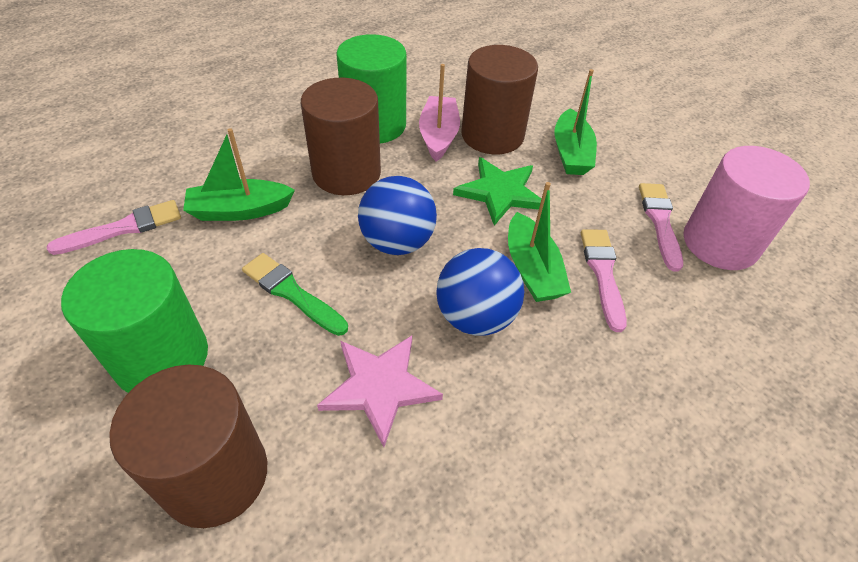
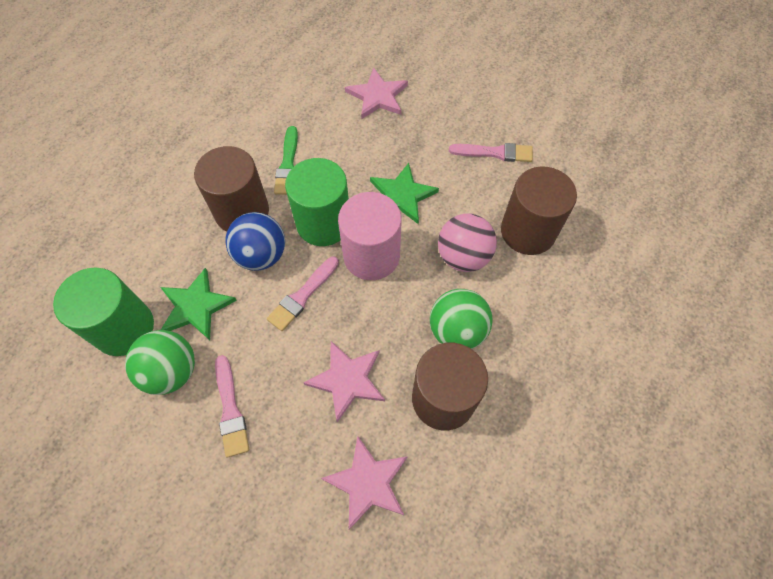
blue ball: 2 -> 1
green ball: 0 -> 2
green boat: 3 -> 0
green star: 1 -> 2
pink ball: 0 -> 1
pink boat: 1 -> 0
pink star: 1 -> 3

